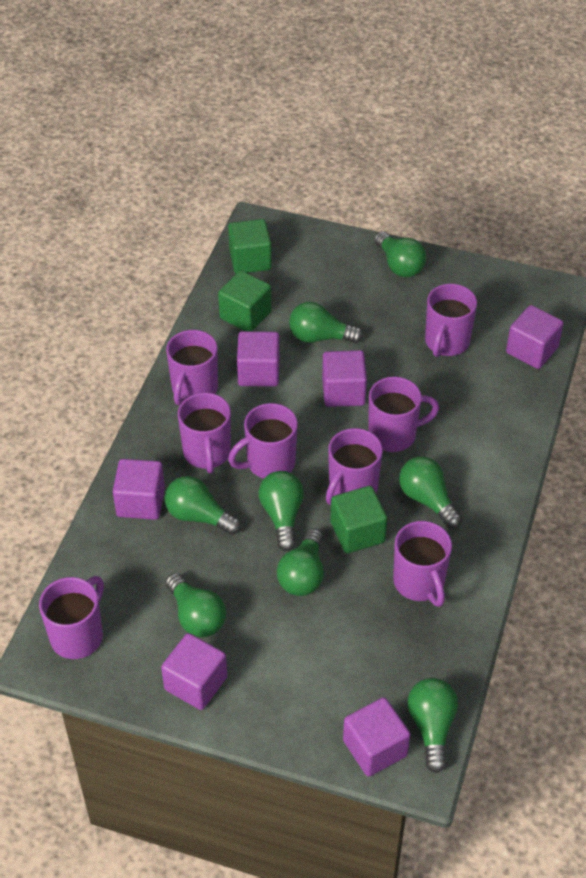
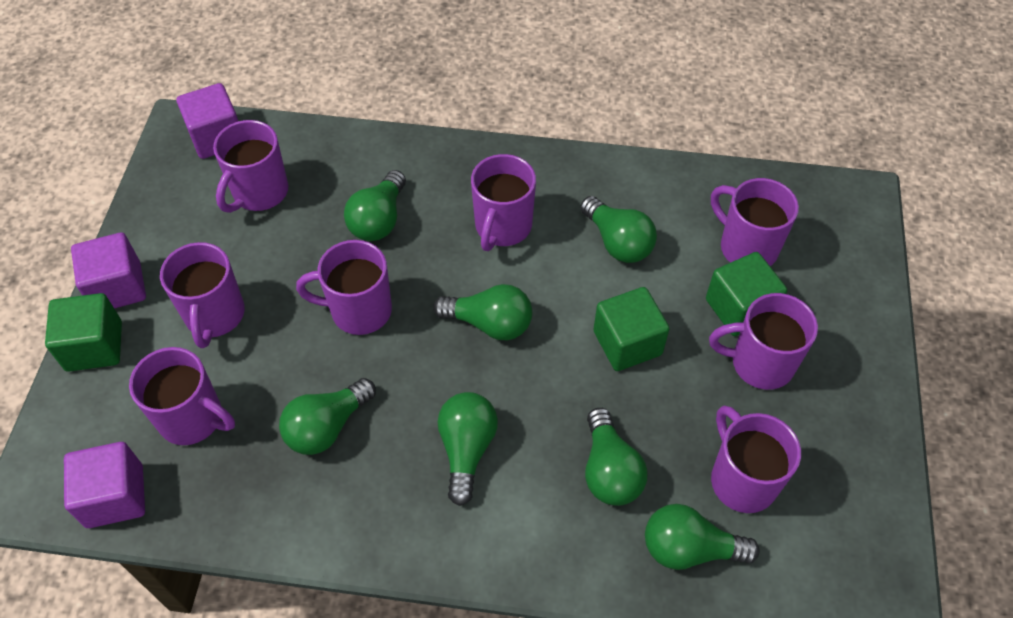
green light bulb: 8 -> 7
purple cube: 6 -> 3

